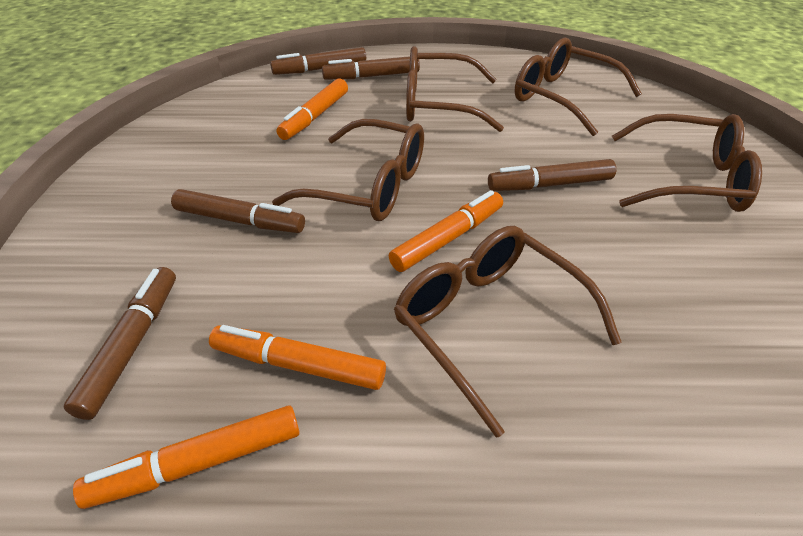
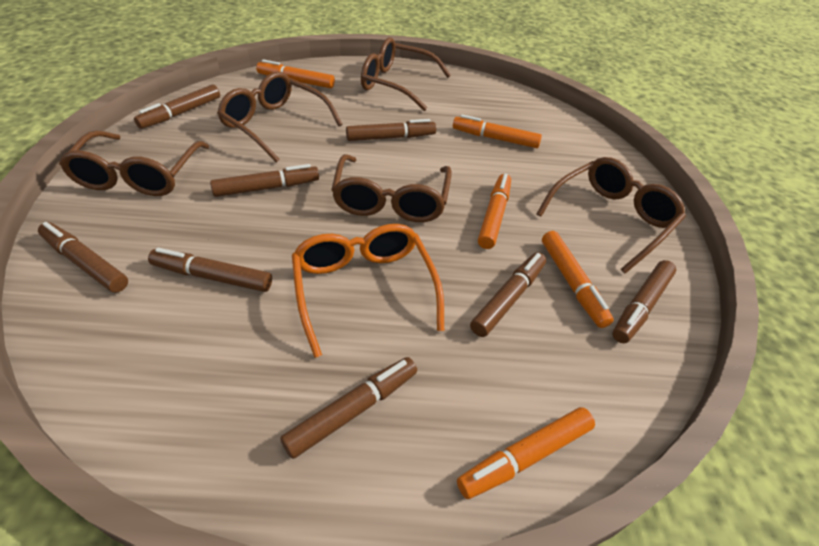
brown marker: 5 -> 8
orange glasses: 0 -> 1
orange marker: 4 -> 5

